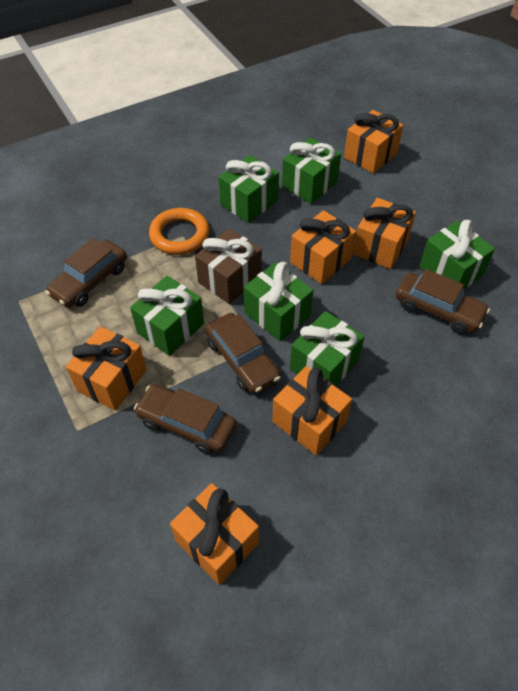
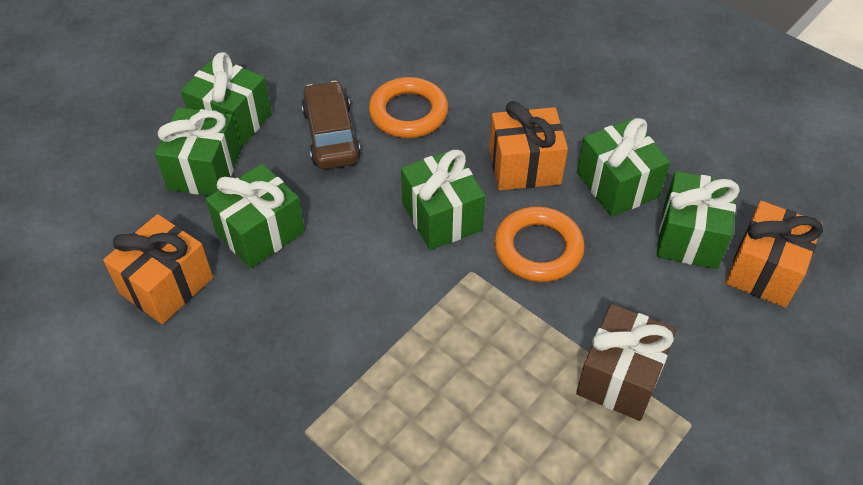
brown car: 4 -> 1
orange gift: 6 -> 3
orange ring: 1 -> 2

